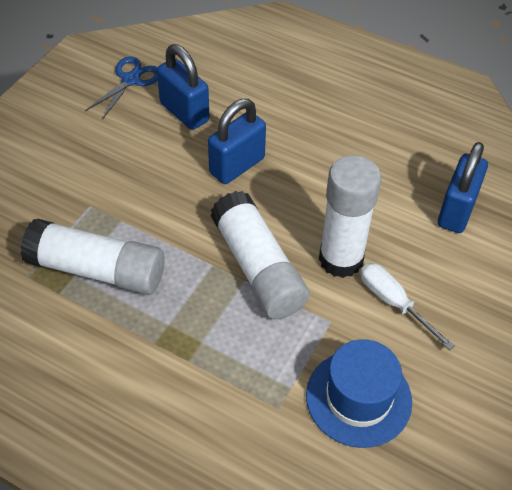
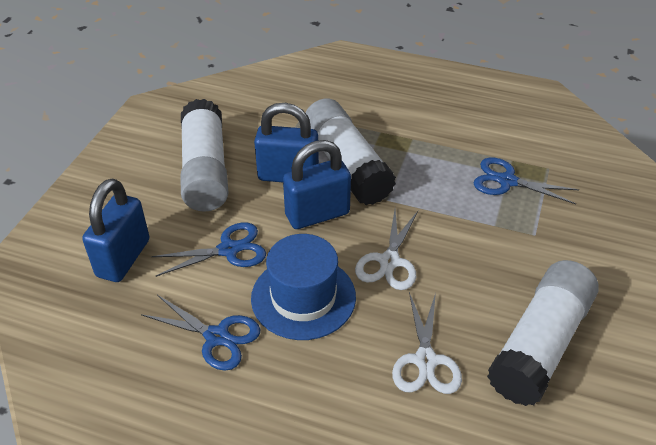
blue scissors: 1 -> 3
white scissors: 0 -> 2
white screwdriver: 1 -> 0

